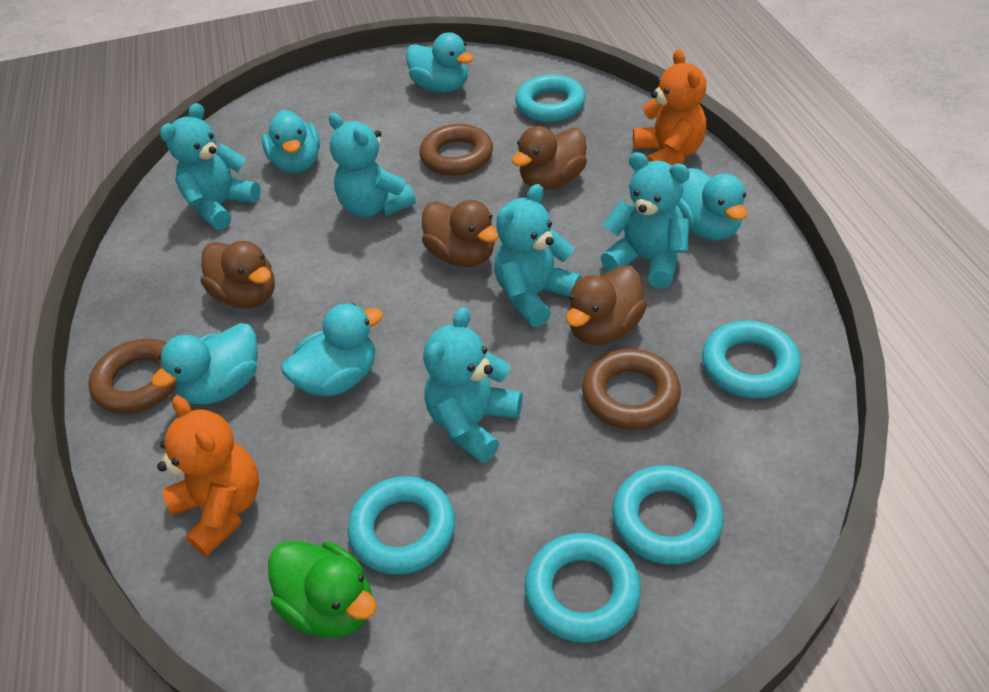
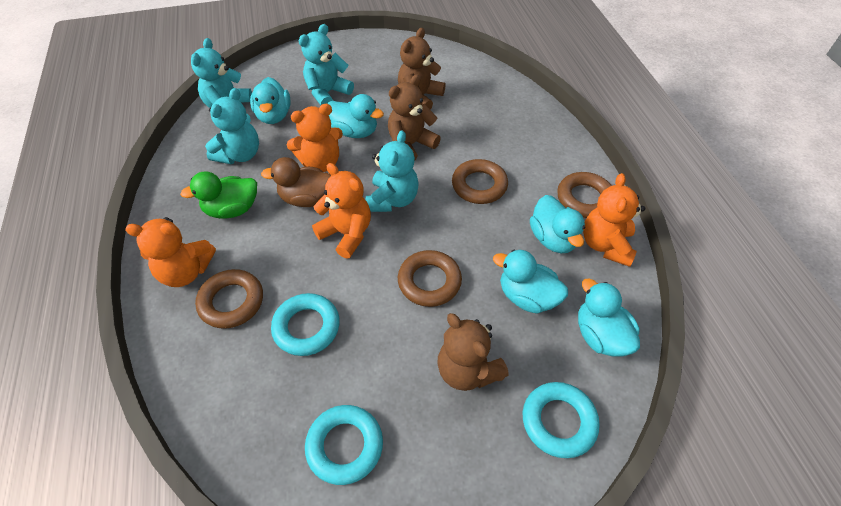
brown duck: 4 -> 1
brown ring: 3 -> 4
brown teddy bear: 0 -> 3
orange teddy bear: 2 -> 4
turquoise ring: 5 -> 3
turquoise teddy bear: 5 -> 4

